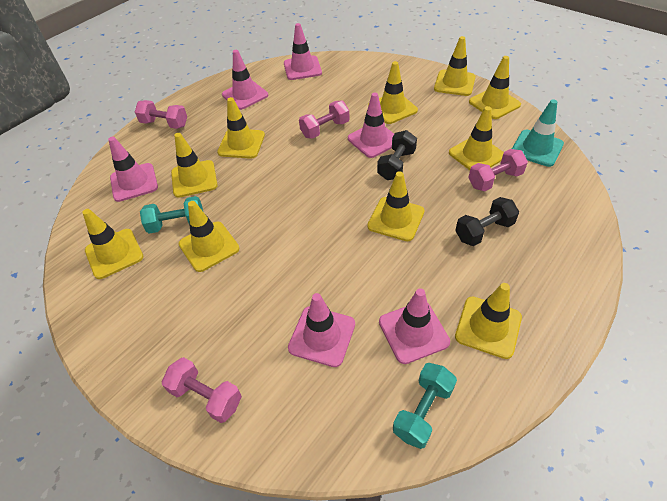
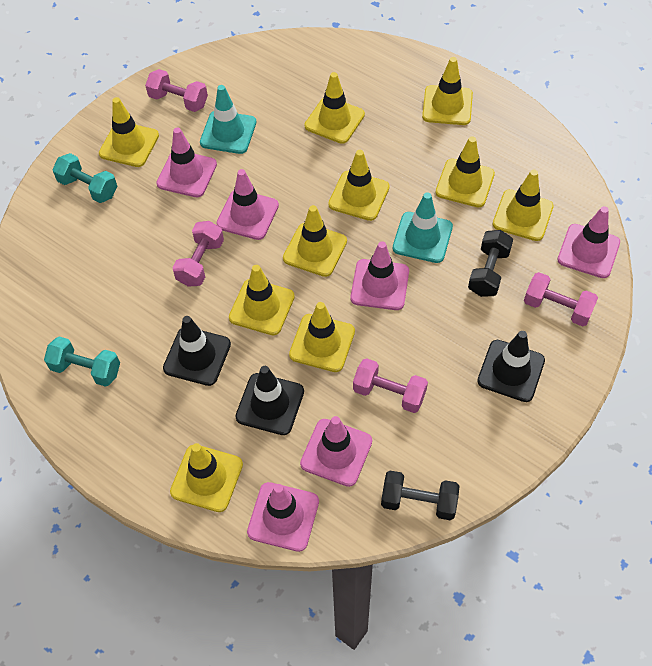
black traffic cone: 0 -> 3
turquoise traffic cone: 1 -> 2

